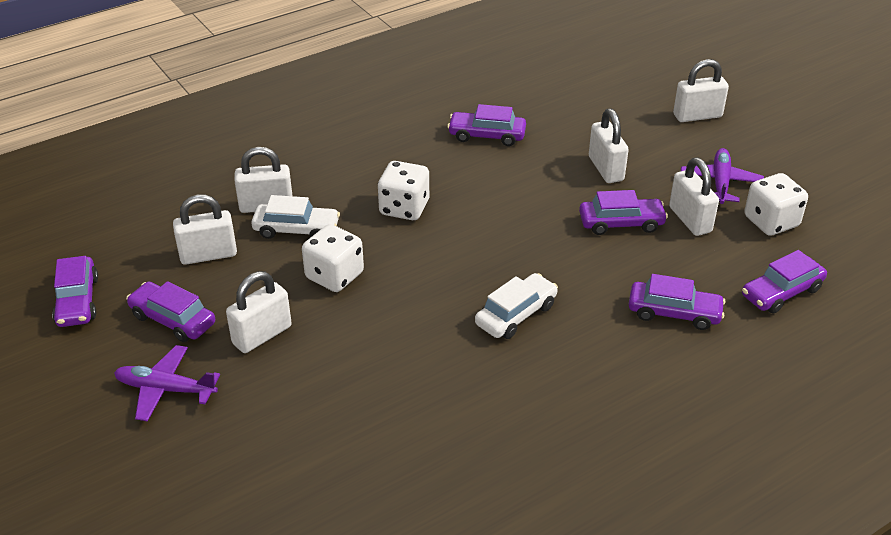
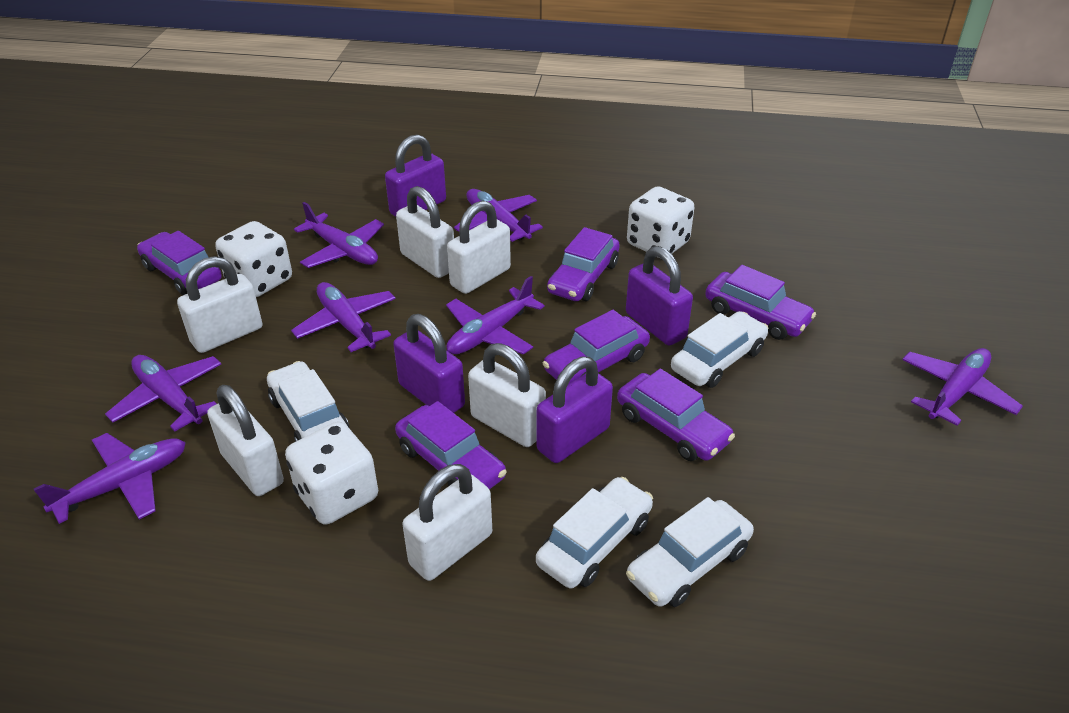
purple padlock: 0 -> 4
purple plane: 2 -> 7
white car: 2 -> 4

